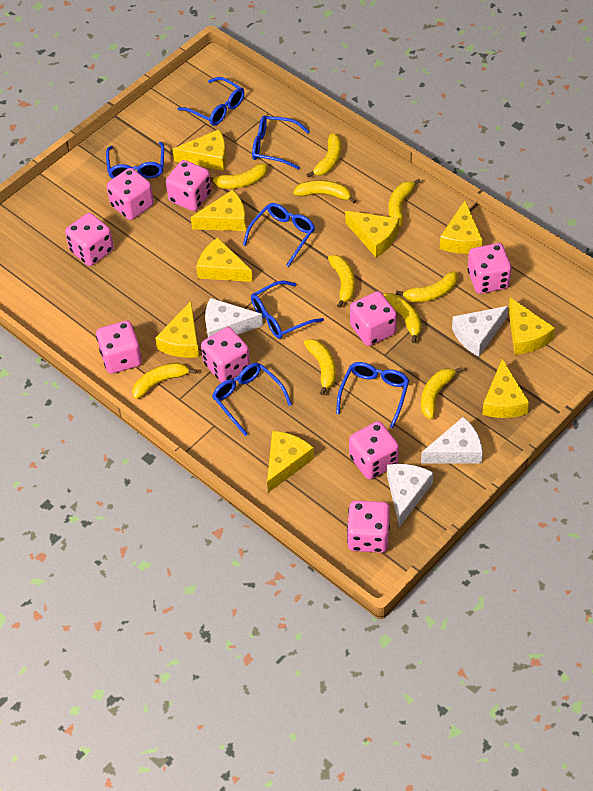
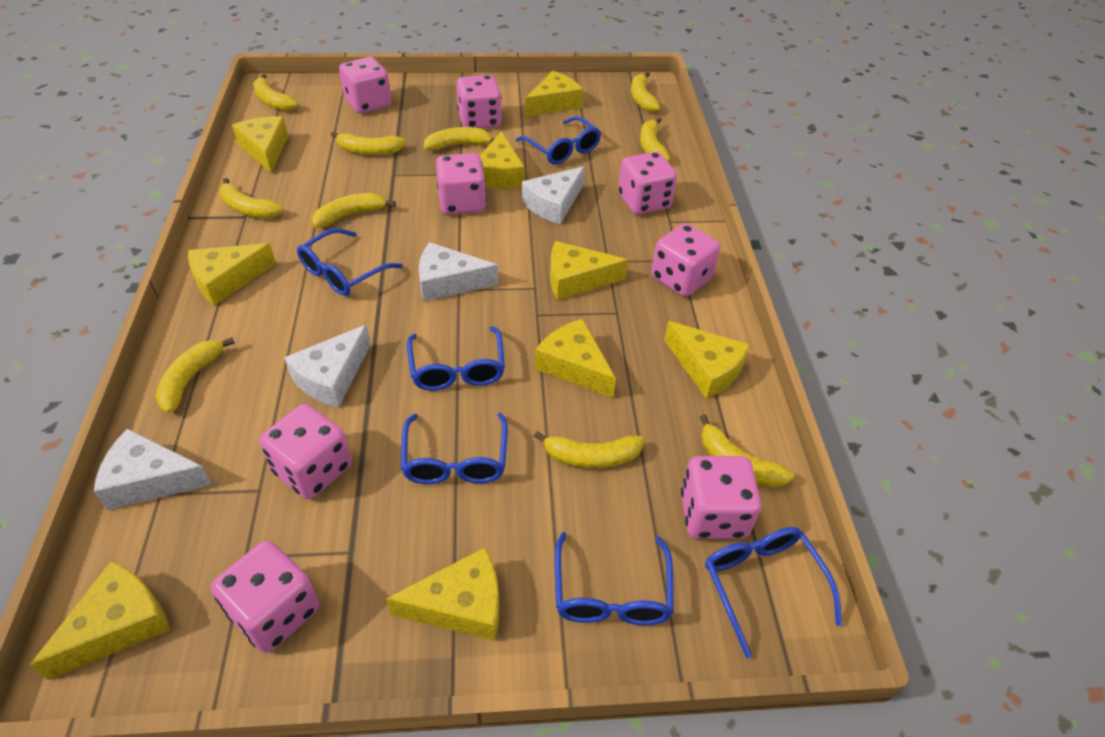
blue glasses: 7 -> 6
pink dice: 9 -> 8

